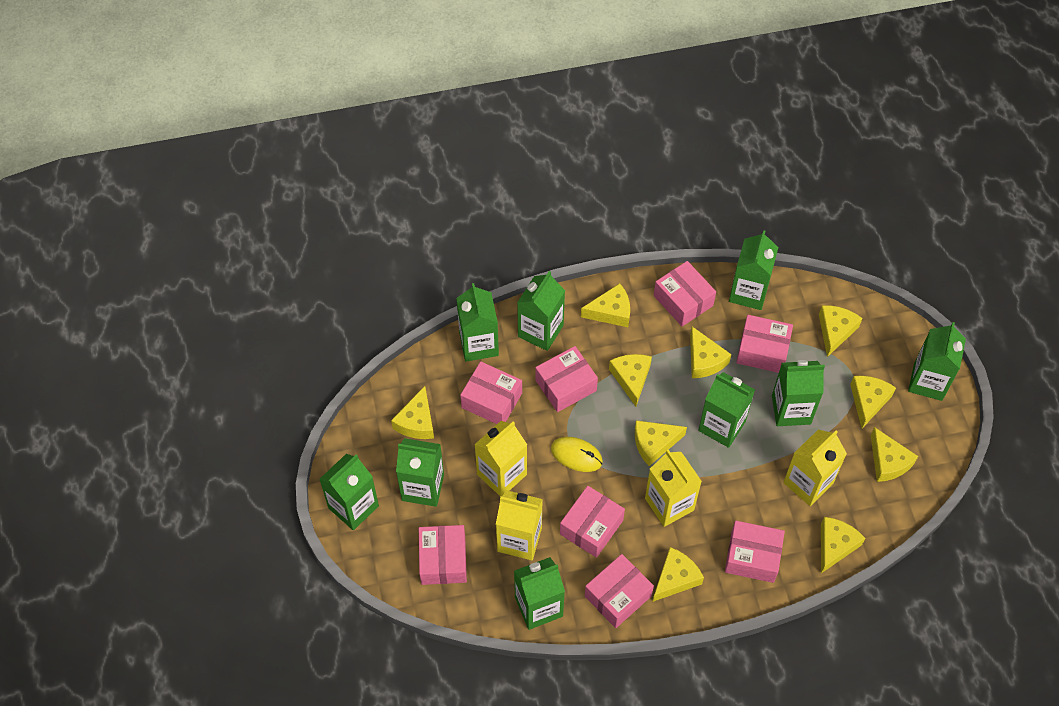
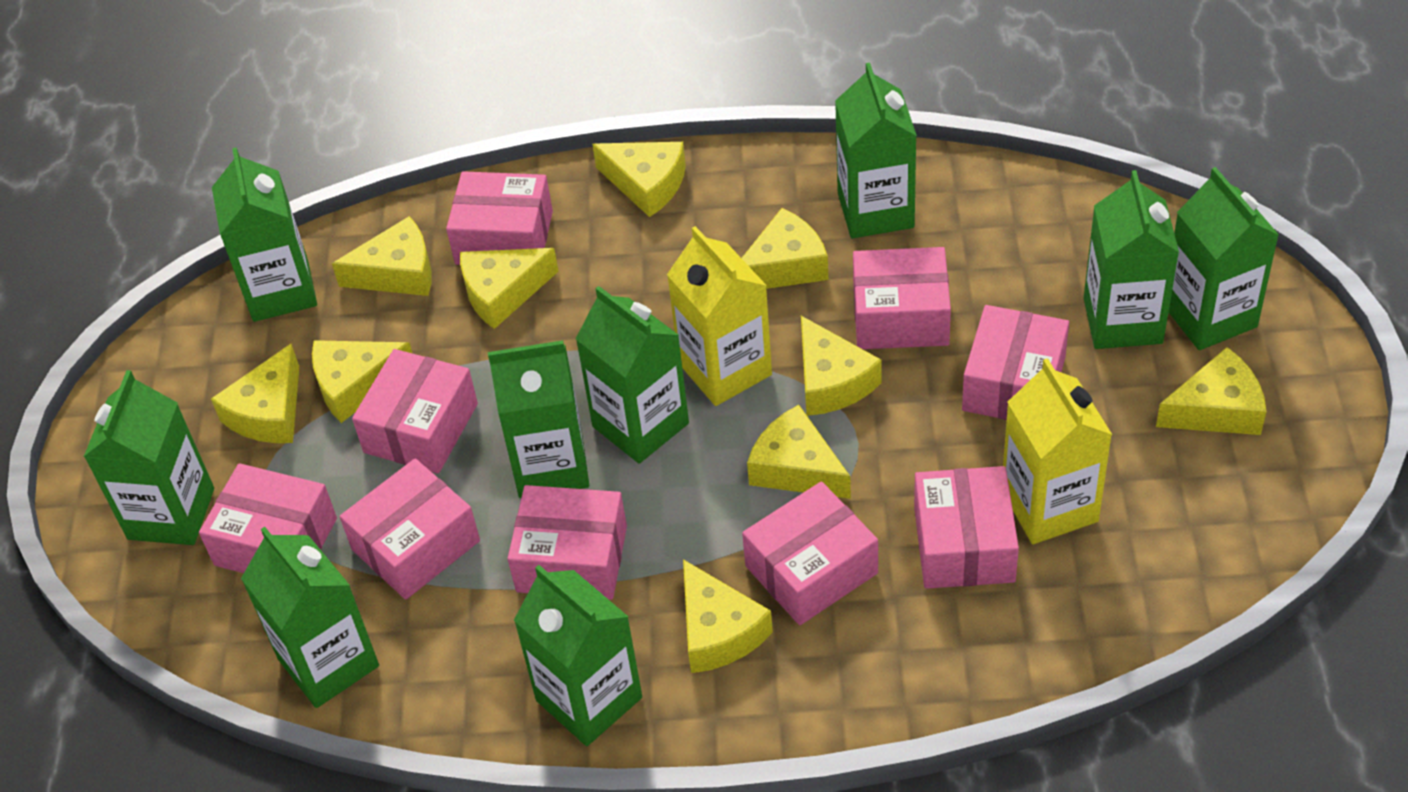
pink box: 8 -> 9
yellow carton: 4 -> 2
yellow mouse: 1 -> 0

